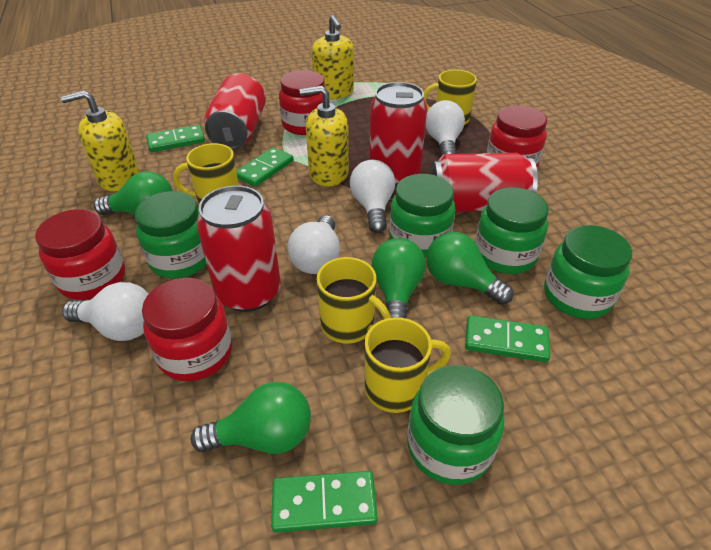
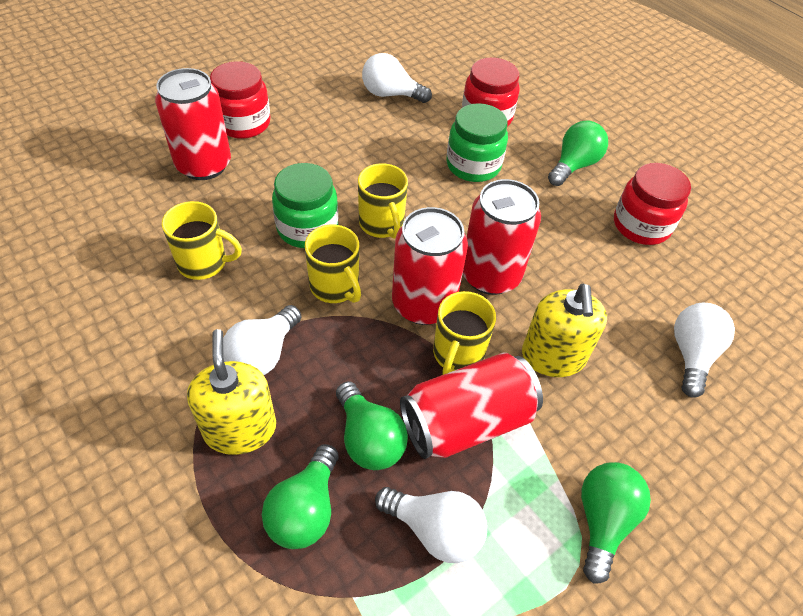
green domino: 4 -> 0
green jar: 5 -> 2
red jar: 4 -> 3
yellow soap dispenser: 3 -> 2

